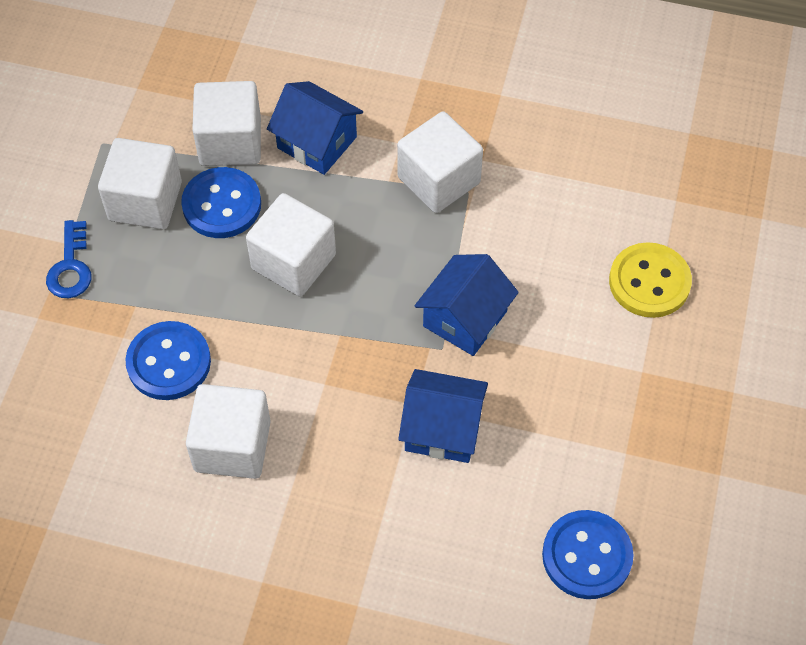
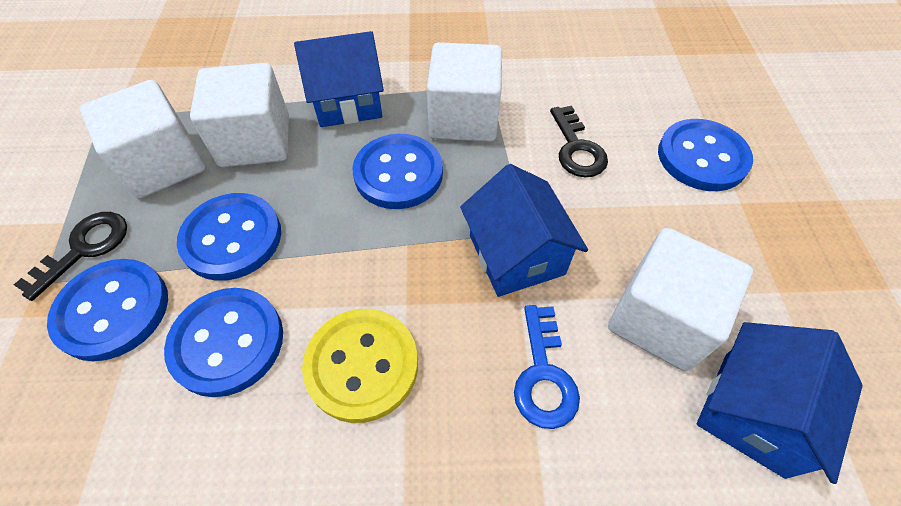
black key: 0 -> 2
blue button: 3 -> 5
white cube: 5 -> 4

